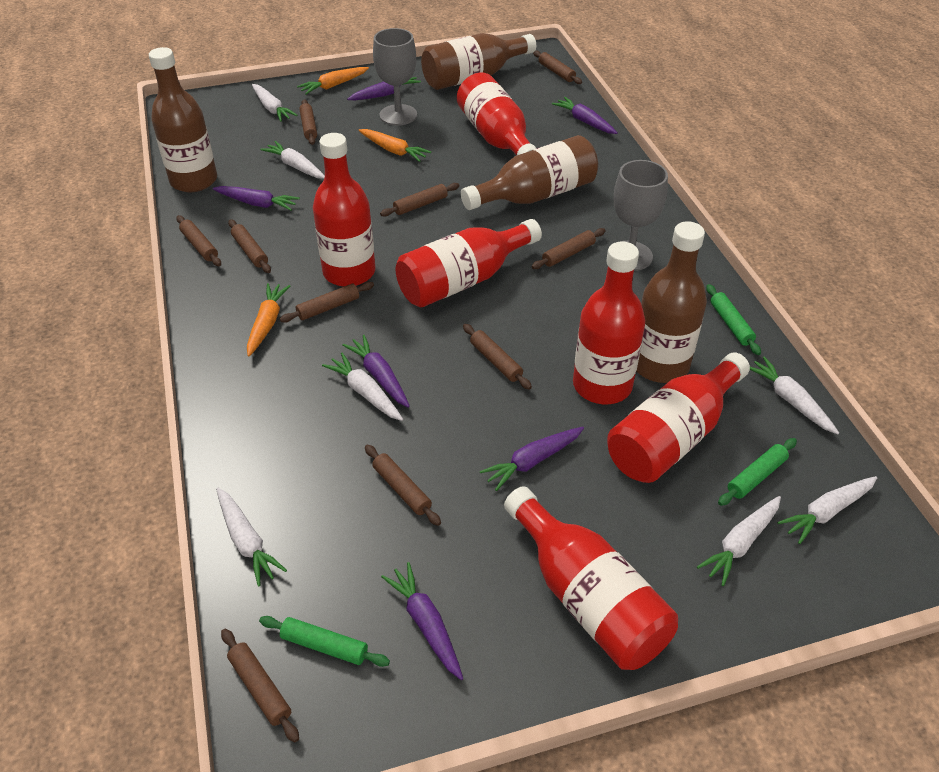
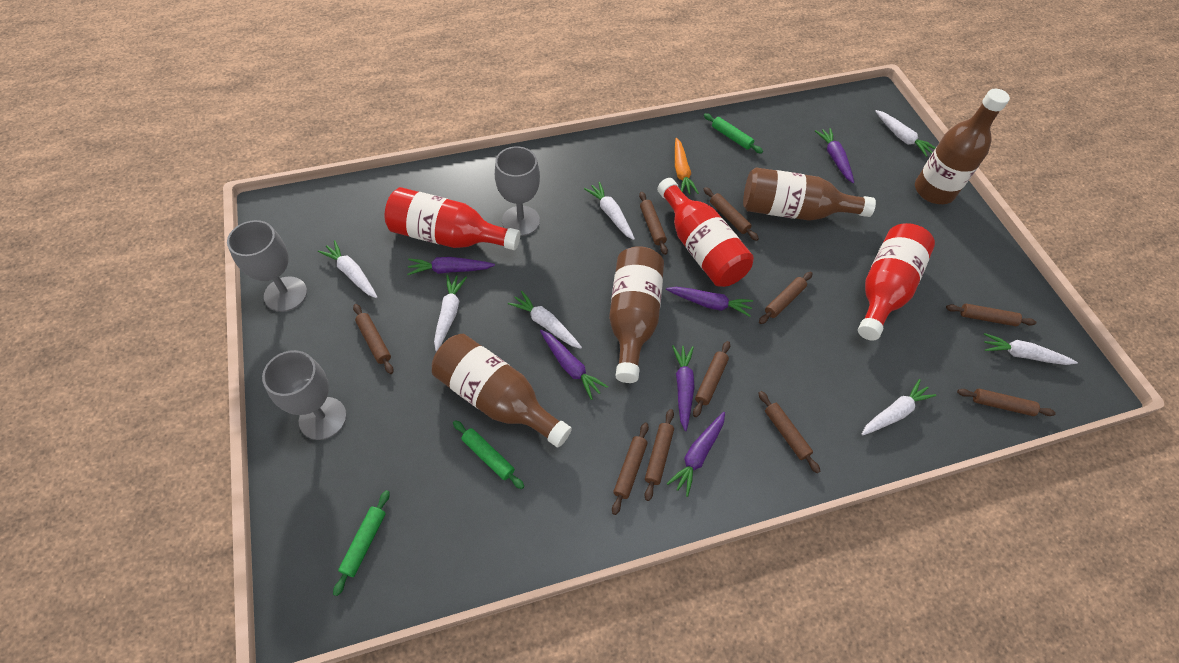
grey goblet: 2 -> 3
orange carrot: 3 -> 1
red bottle: 6 -> 3

